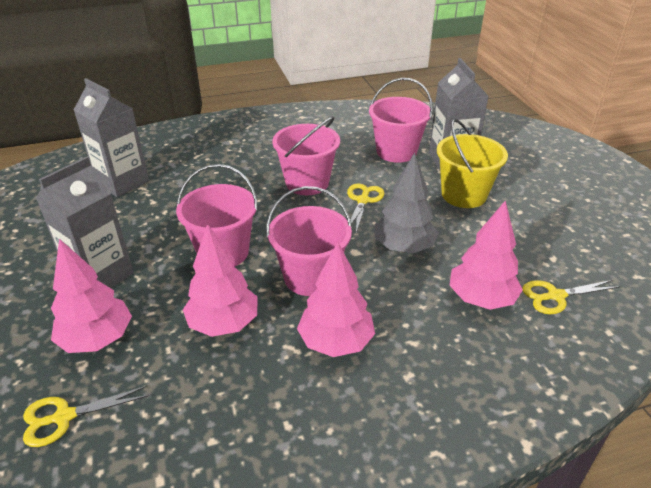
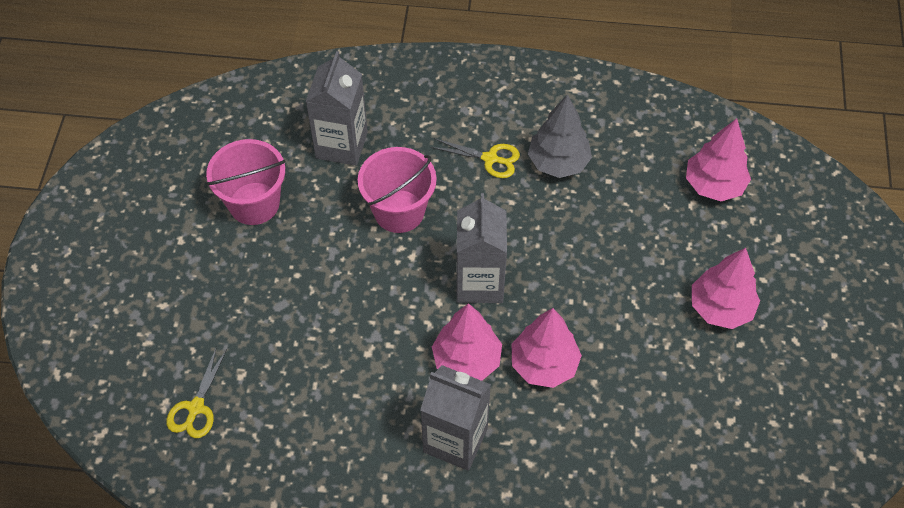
pink bucket: 4 -> 2
yellow bucket: 1 -> 0
yellow scissors: 3 -> 2

